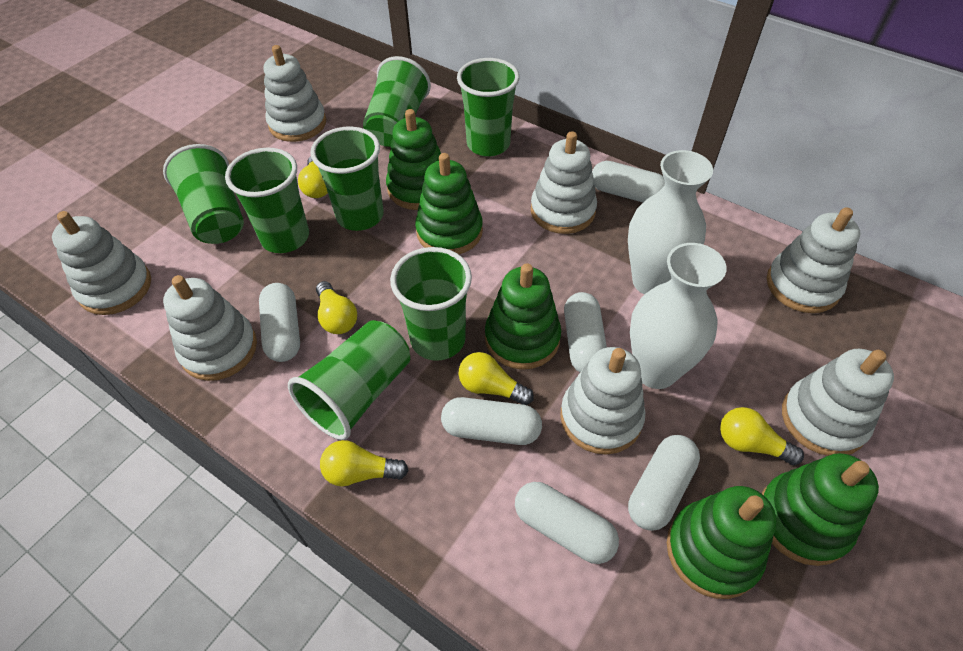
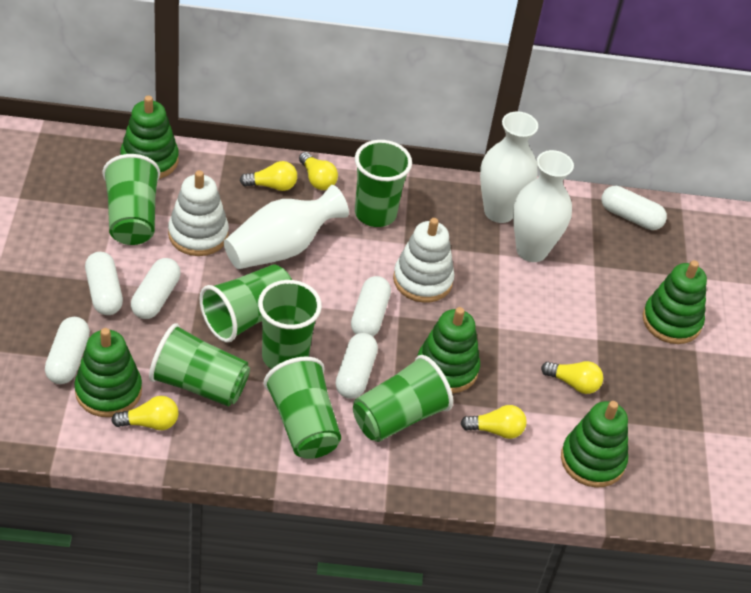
white stacking toy: 7 -> 2
white vase: 2 -> 3

